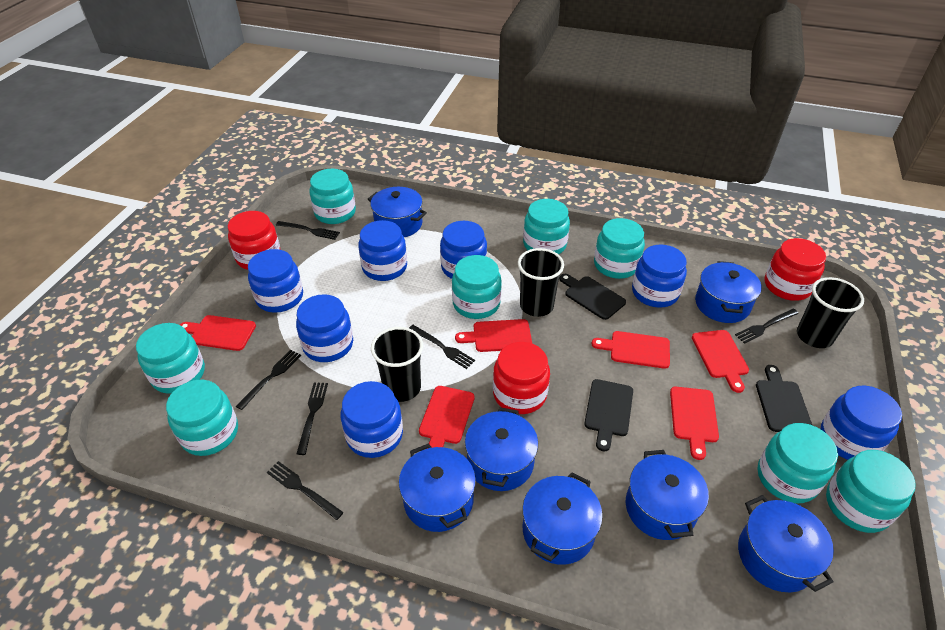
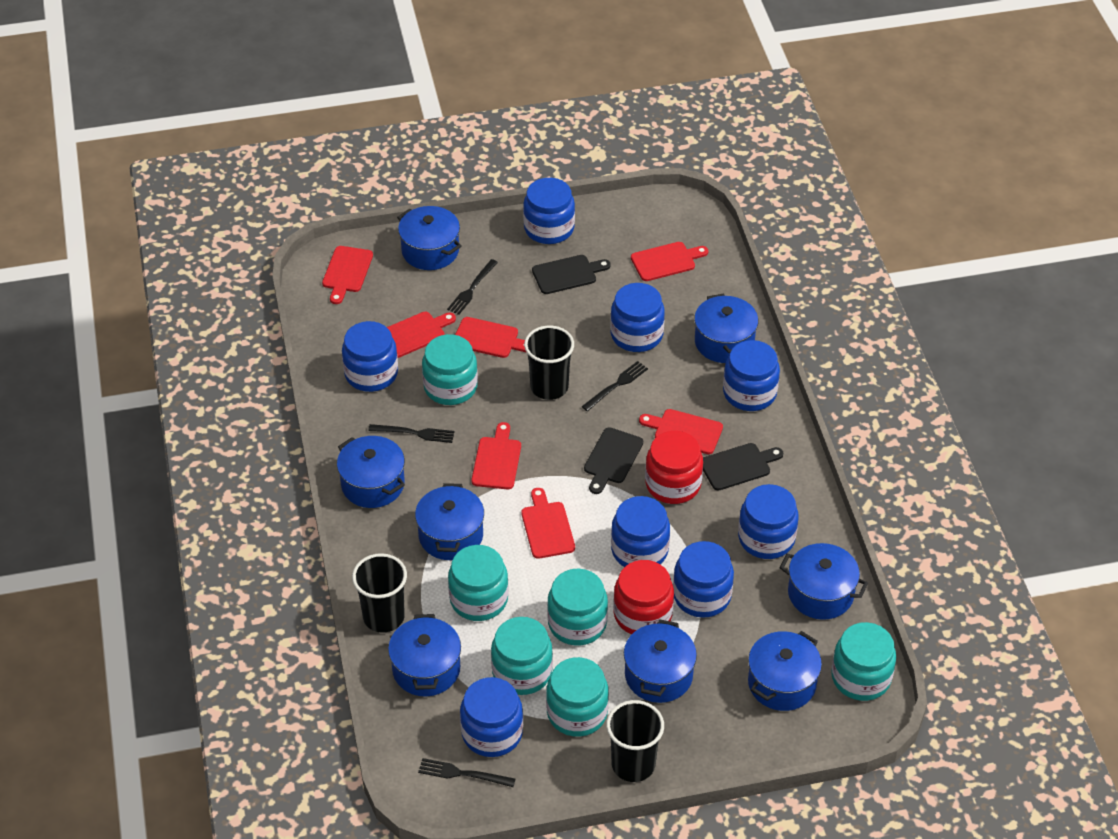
black fork: 6 -> 4
blue jar: 7 -> 8
blue pot: 7 -> 8
red cutting board: 6 -> 7
red jar: 3 -> 2
turquoise jar: 8 -> 6

